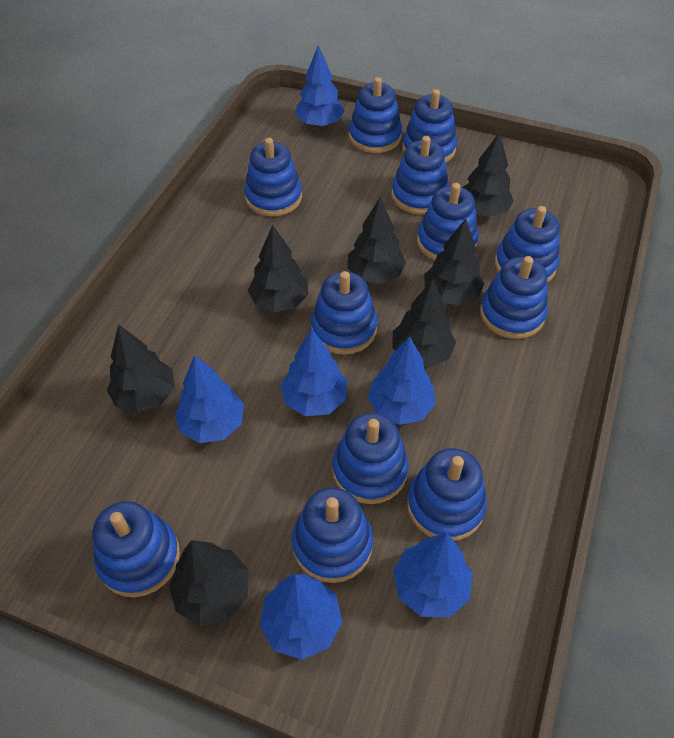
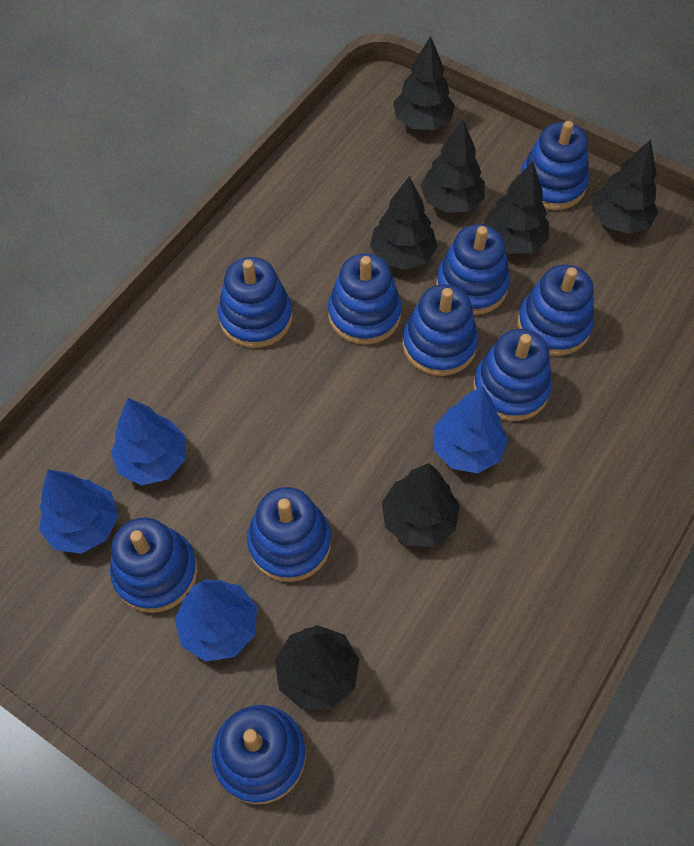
blue stacking toy: 12 -> 10
blue tree: 6 -> 4

